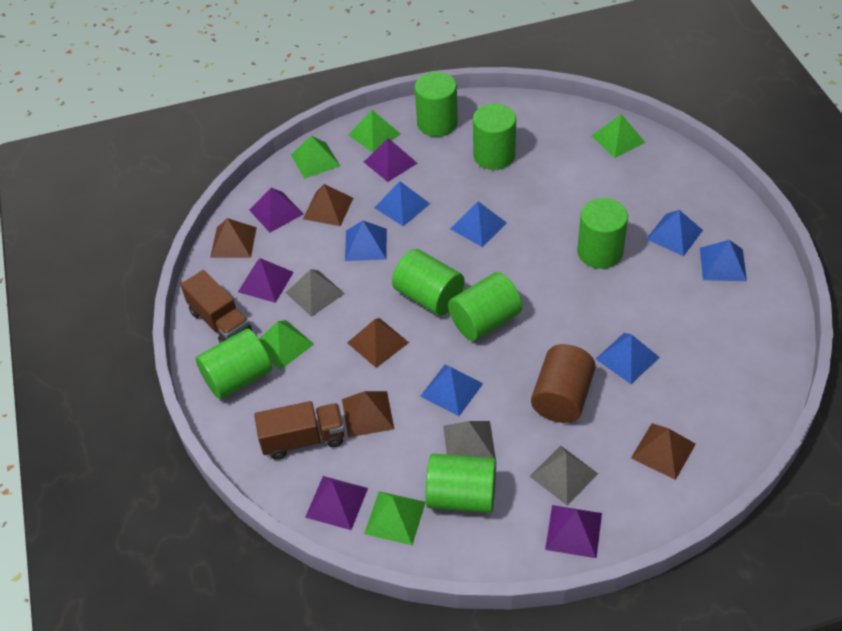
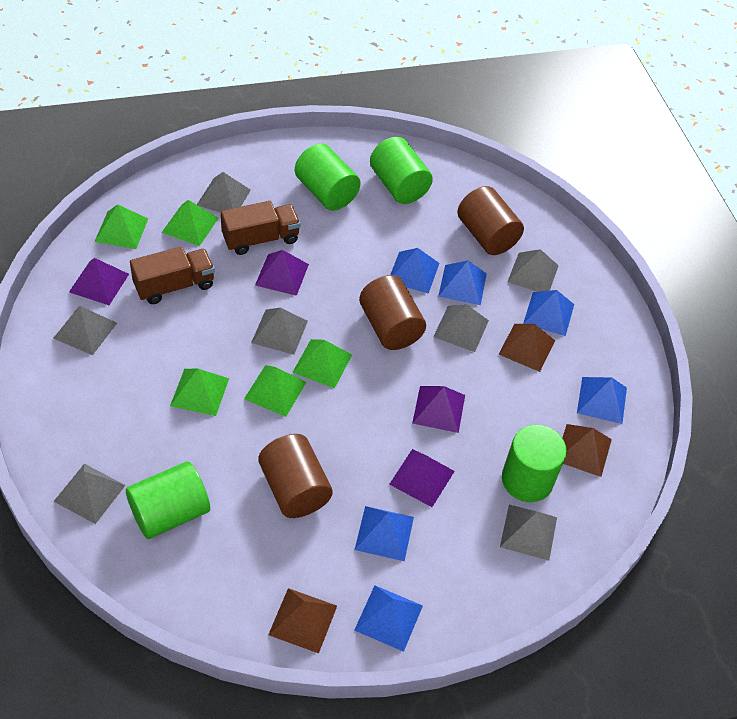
blue pyramid: 7 -> 6
brown cylinder: 1 -> 3
brown pyramid: 5 -> 3
green cylinder: 7 -> 4
grey pyramid: 3 -> 7
purple pyramid: 5 -> 4

